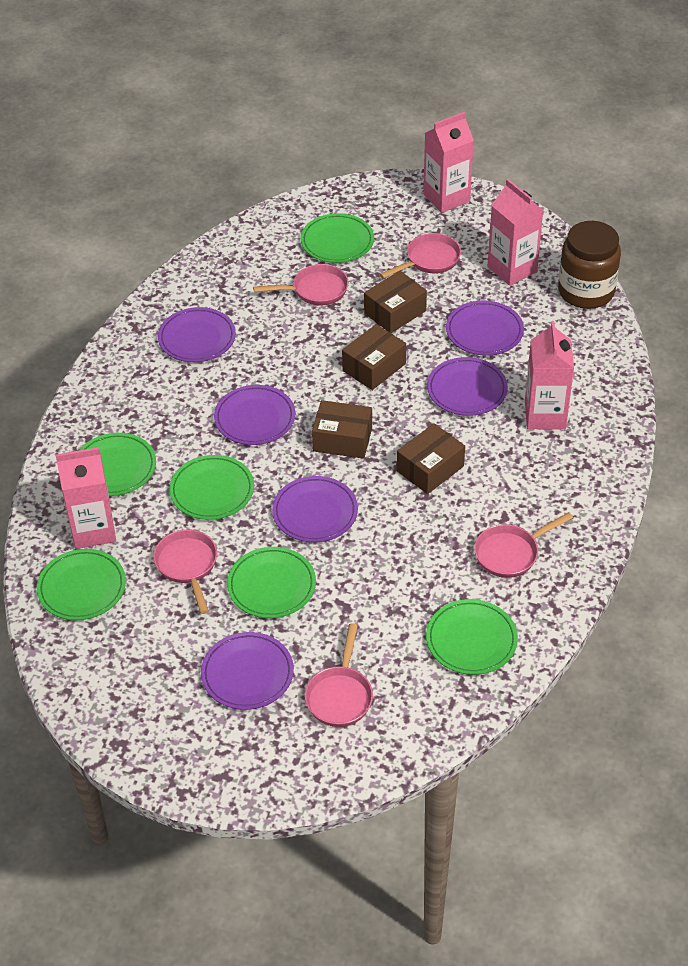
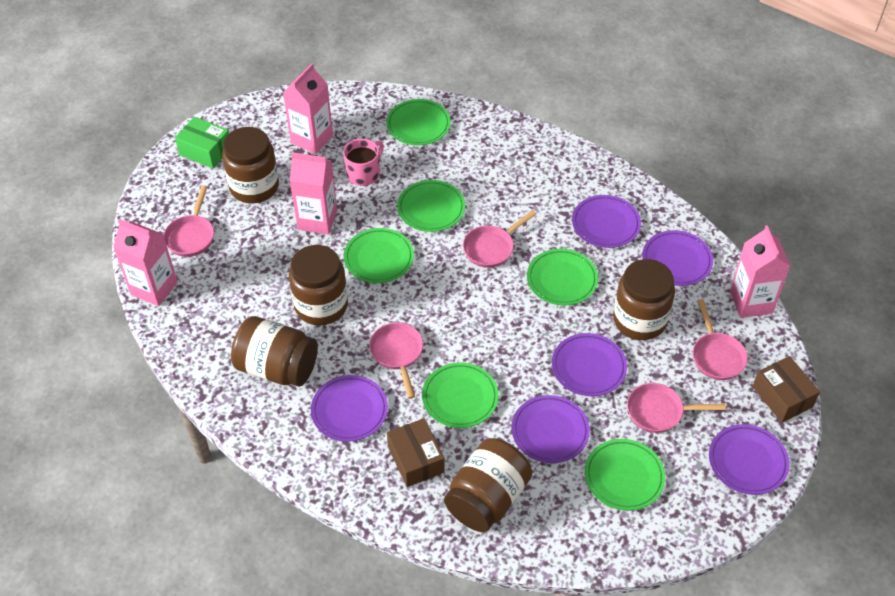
brown box: 4 -> 2
brown jar: 1 -> 5
green box: 0 -> 1
pink mug: 0 -> 1

